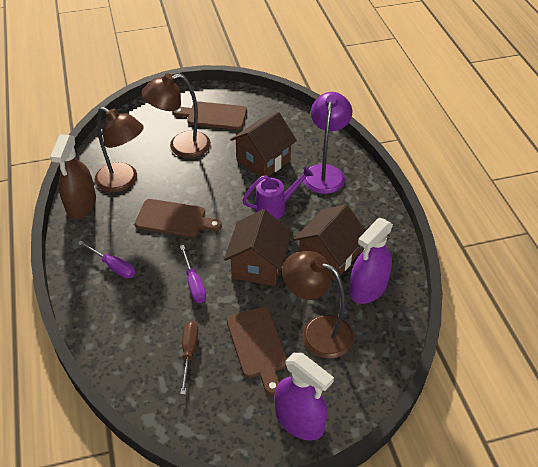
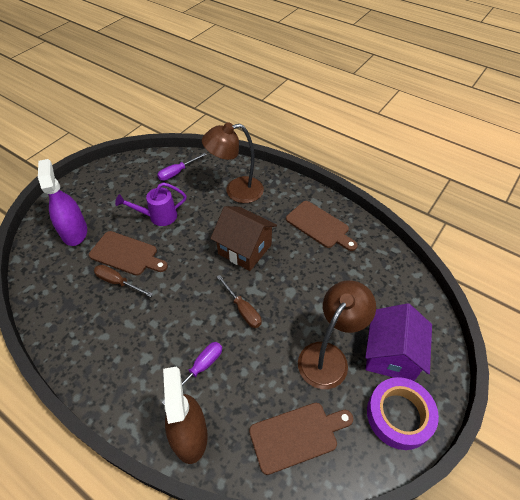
brown house: 3 -> 1
brown lamp: 3 -> 2
brown screwdriver: 1 -> 2
purple house: 0 -> 1
purple lamp: 1 -> 0
purple spray bottle: 2 -> 1
purple tape: 0 -> 1

